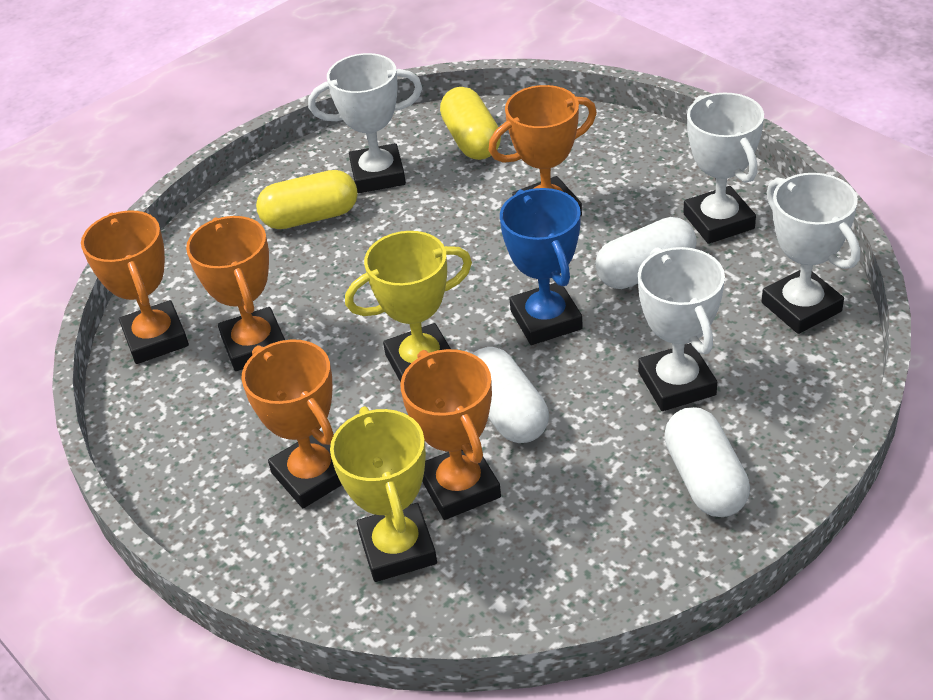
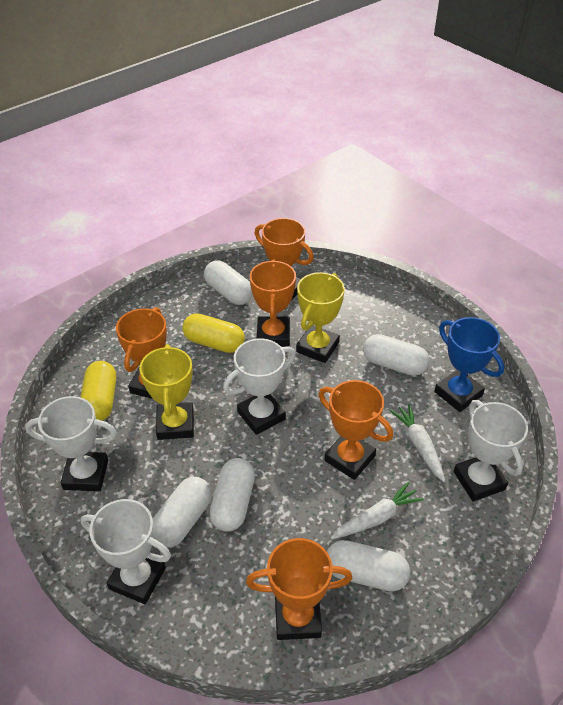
white capsule: 3 -> 5
white carrot: 0 -> 2

